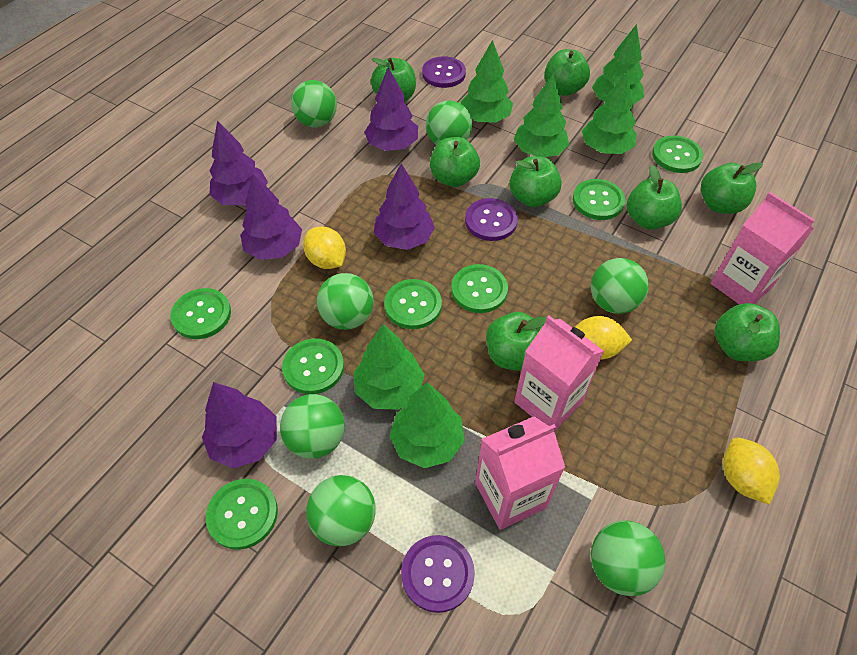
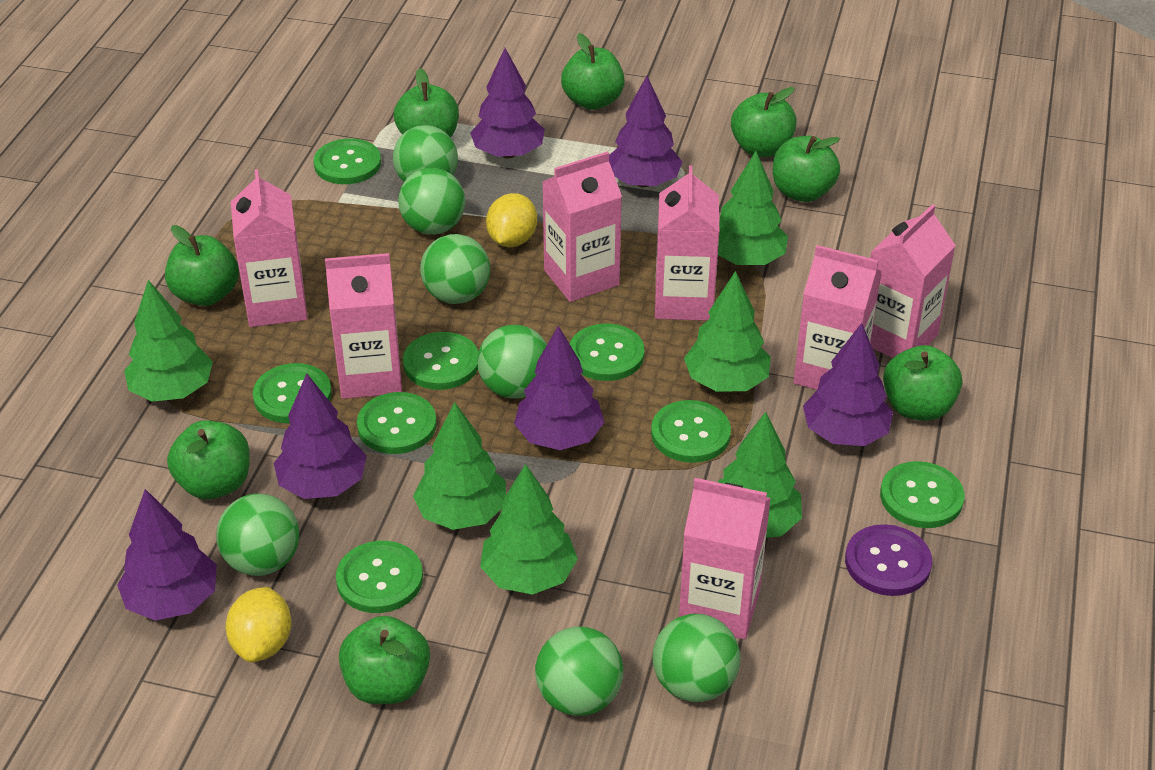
green button: 7 -> 8
pink carton: 3 -> 7
purple button: 3 -> 1
purple tree: 5 -> 6
yellow lemon: 3 -> 2

